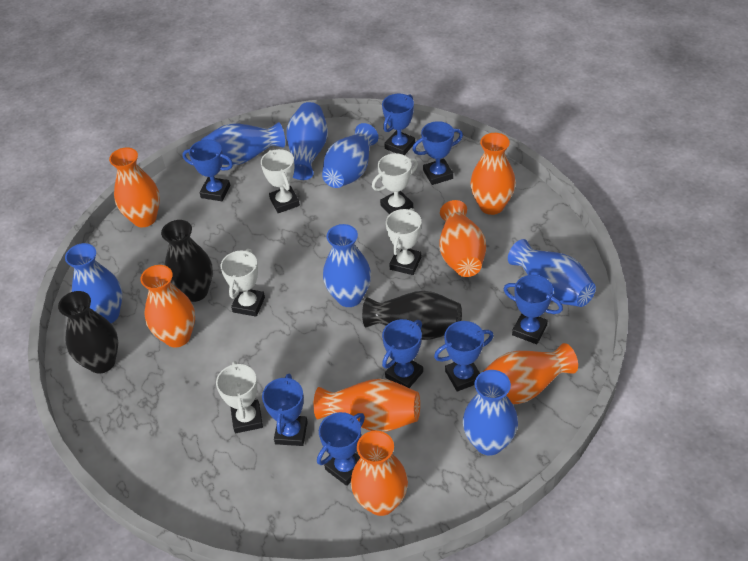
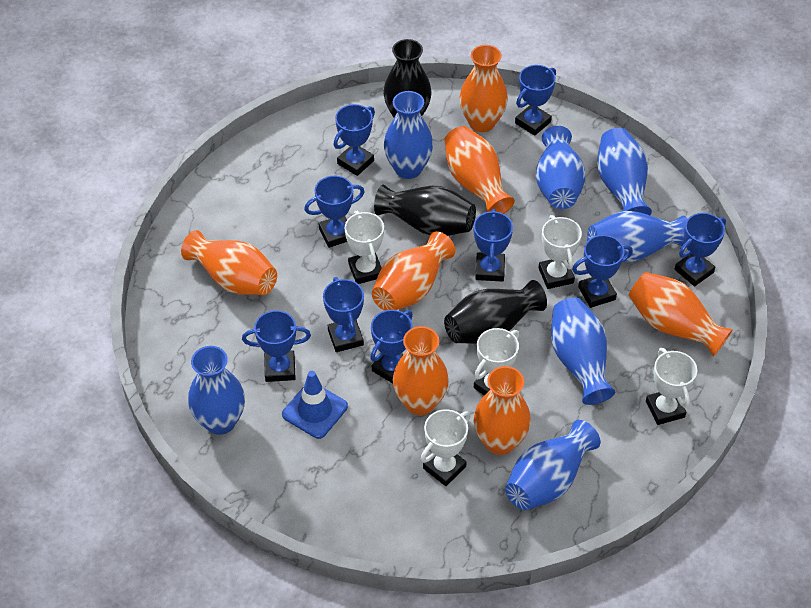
blue traffic cone: 0 -> 1
blue trophy: 8 -> 9

